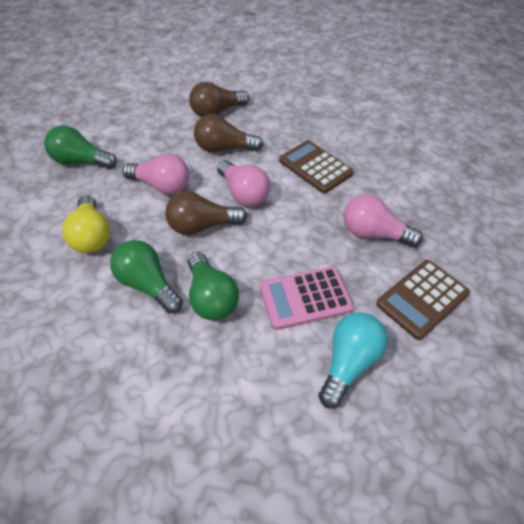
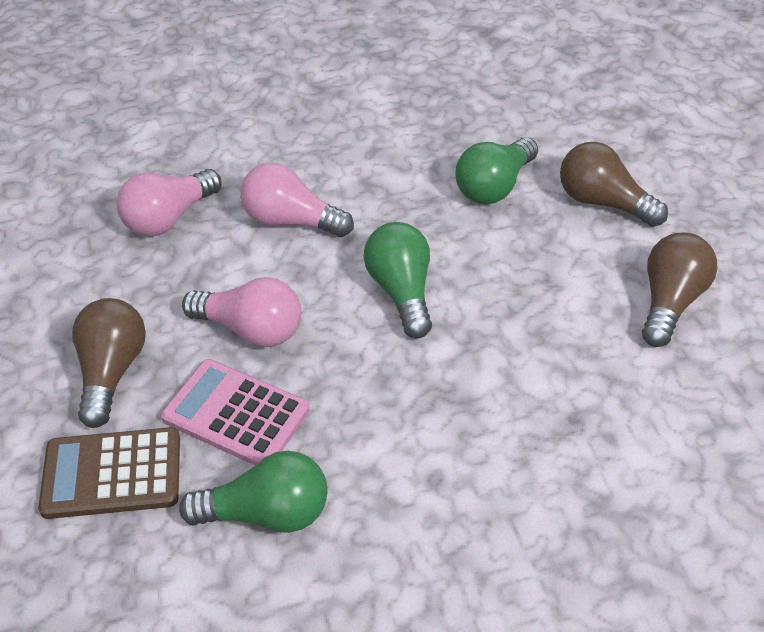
brown calculator: 2 -> 1
turquoise light bulb: 1 -> 0
yellow light bulb: 1 -> 0

